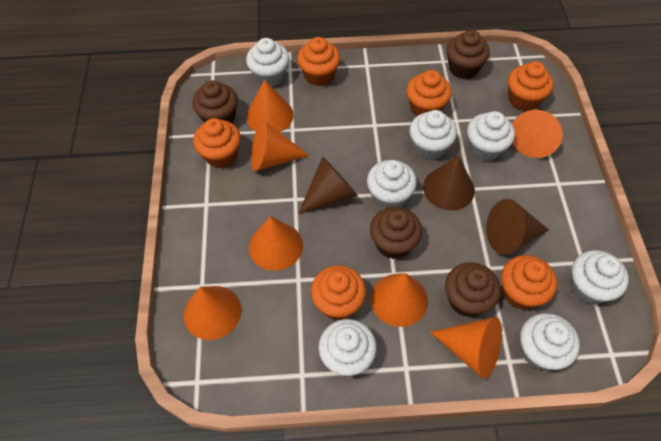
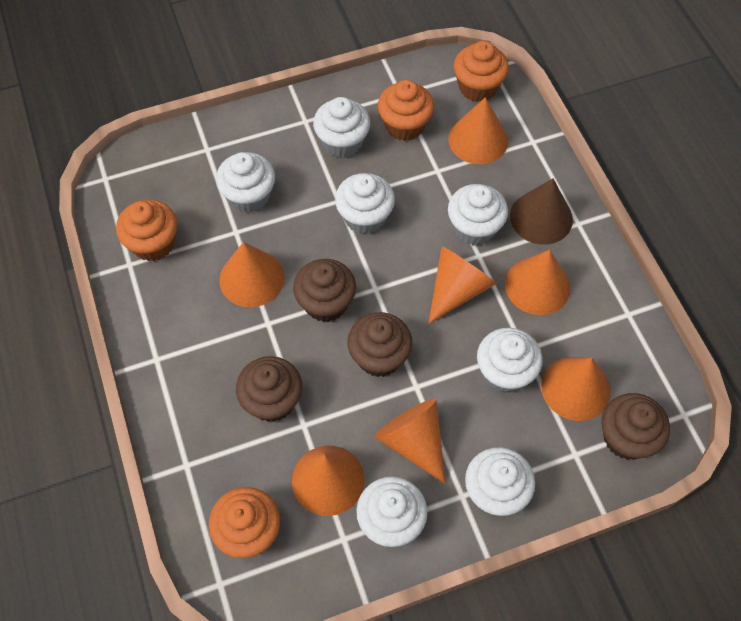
brown cone: 3 -> 1
orange cupcake: 6 -> 4

